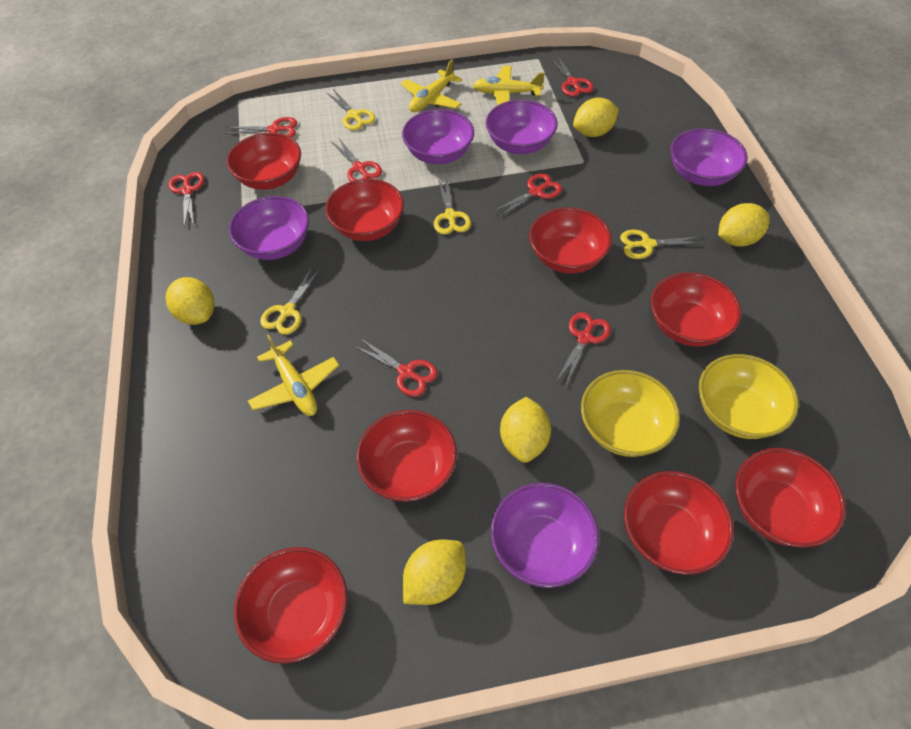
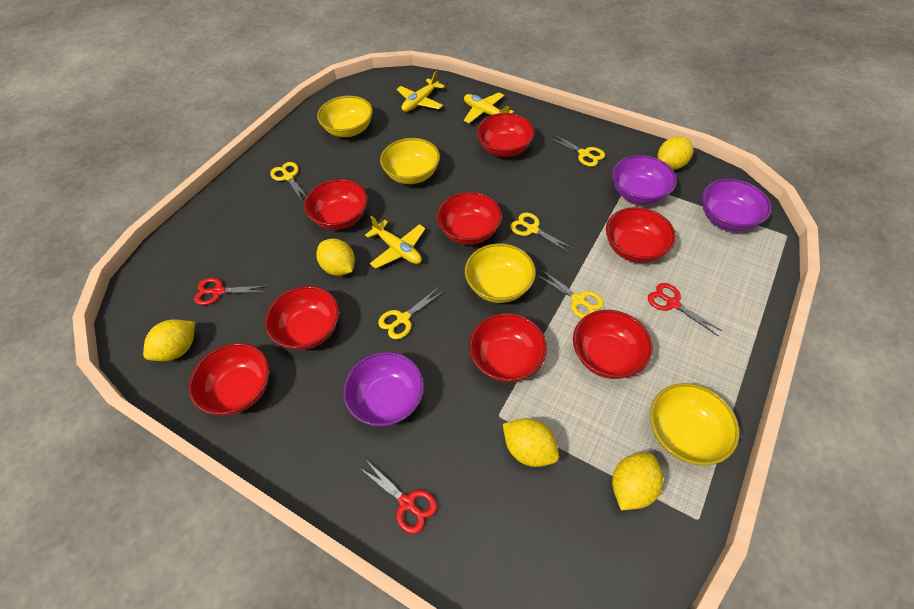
purple bowl: 5 -> 3
red scissors: 7 -> 3
yellow bowl: 2 -> 4
yellow scissors: 4 -> 5

